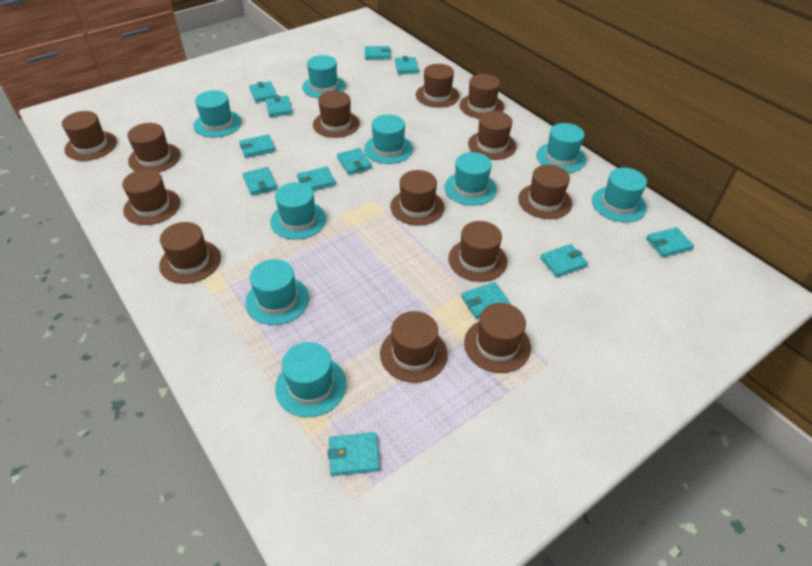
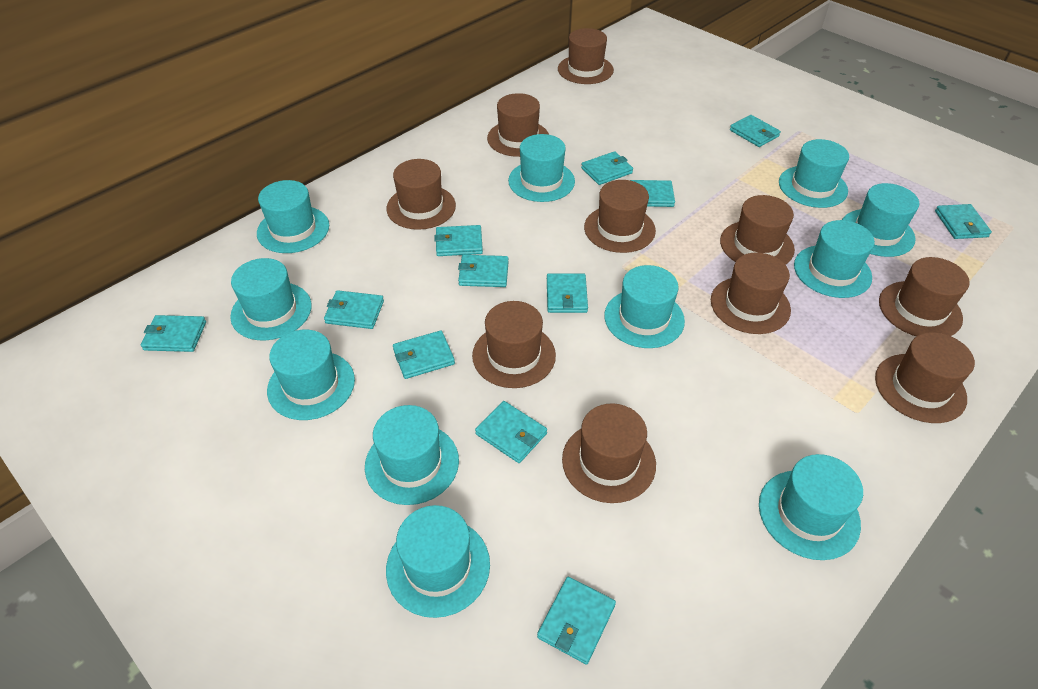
brown hat: 13 -> 10
turquoise hat: 9 -> 11

